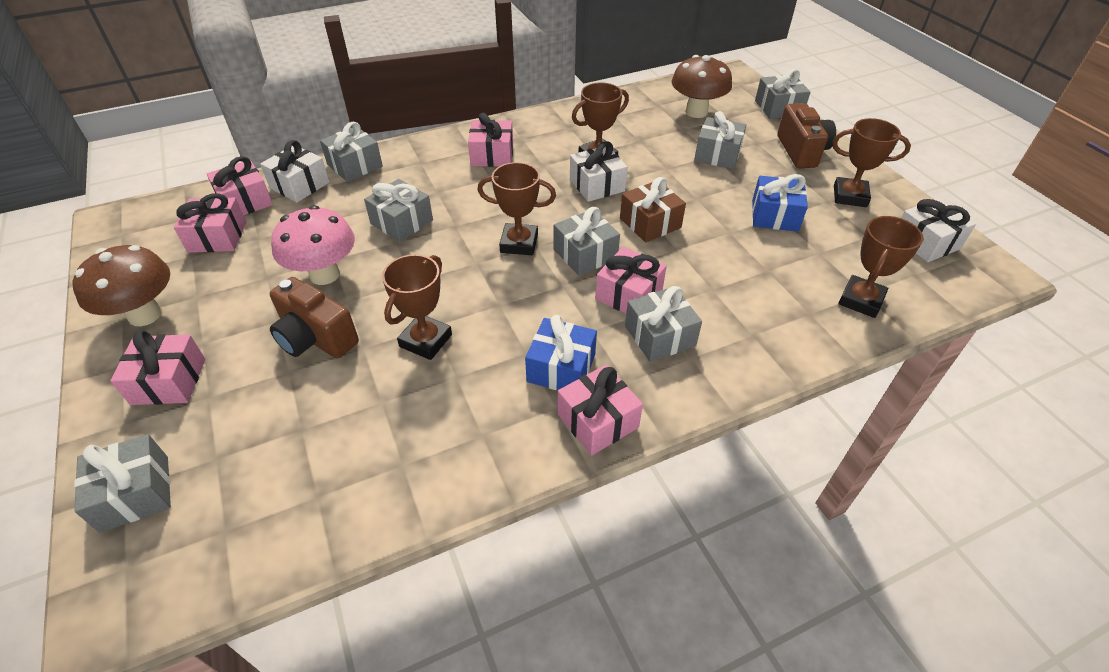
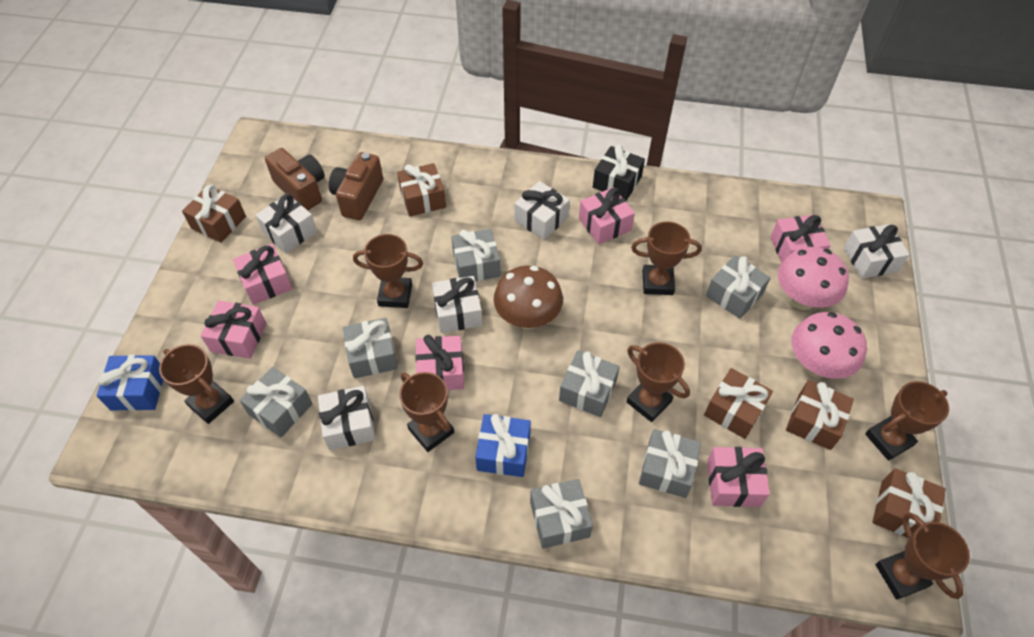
black gift: 0 -> 1
brown gift: 1 -> 5
brown mushroom: 2 -> 1
brown trophy: 5 -> 7
pink mushroom: 1 -> 2
white gift: 3 -> 5

